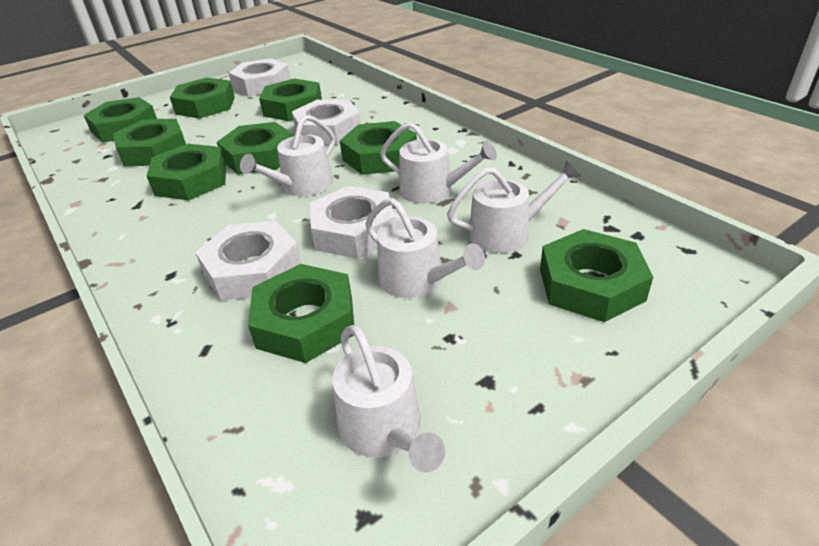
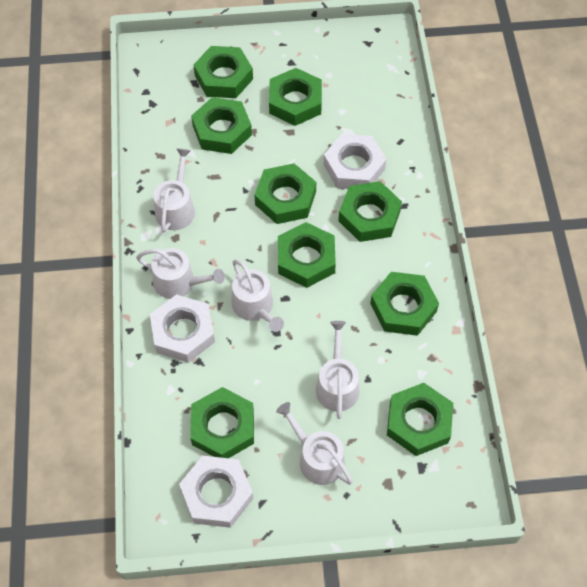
white nut: 4 -> 3

